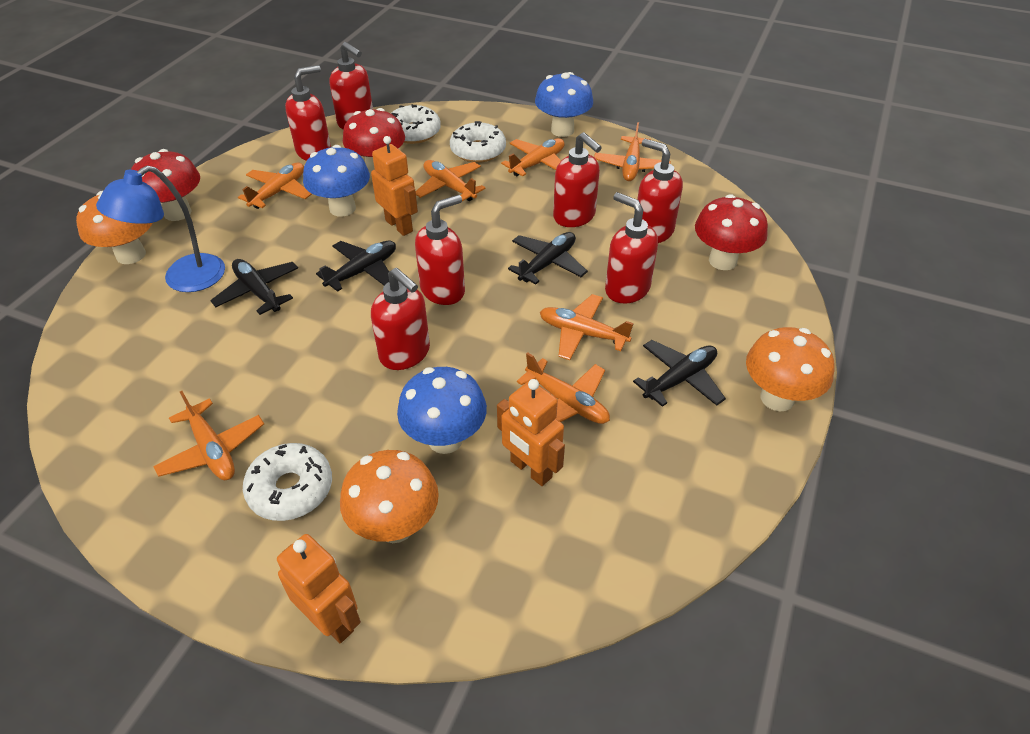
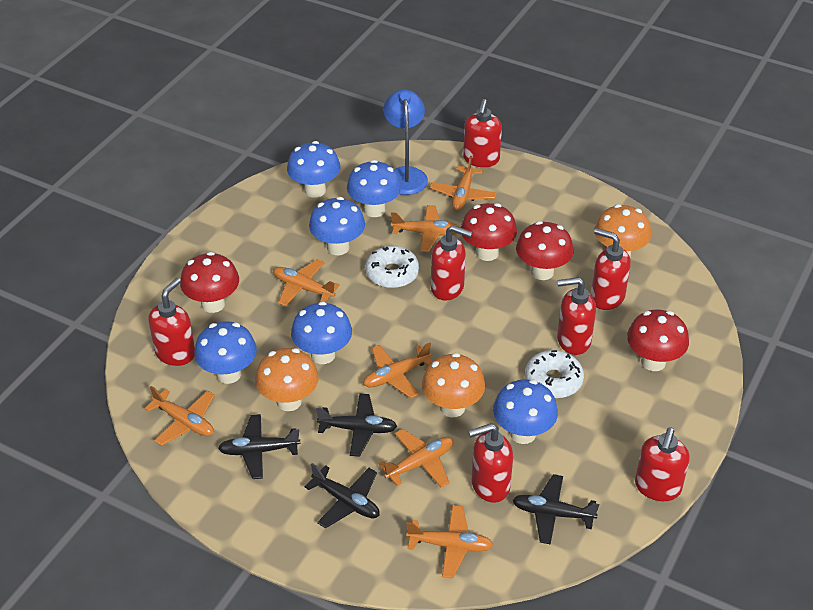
blue mushroom: 3 -> 6
orange robot: 3 -> 0
red mushroom: 3 -> 4
white donut: 3 -> 2

